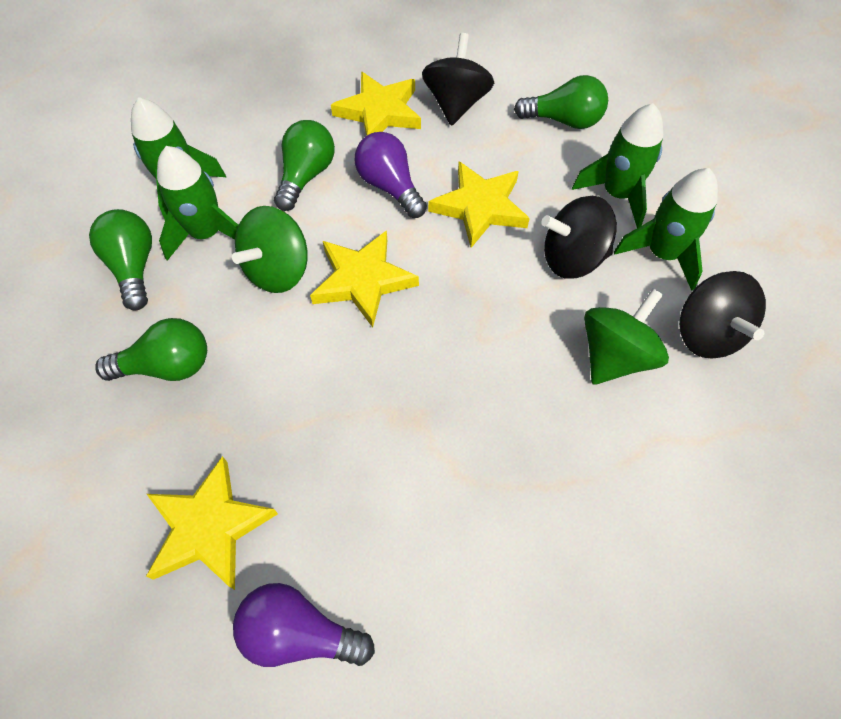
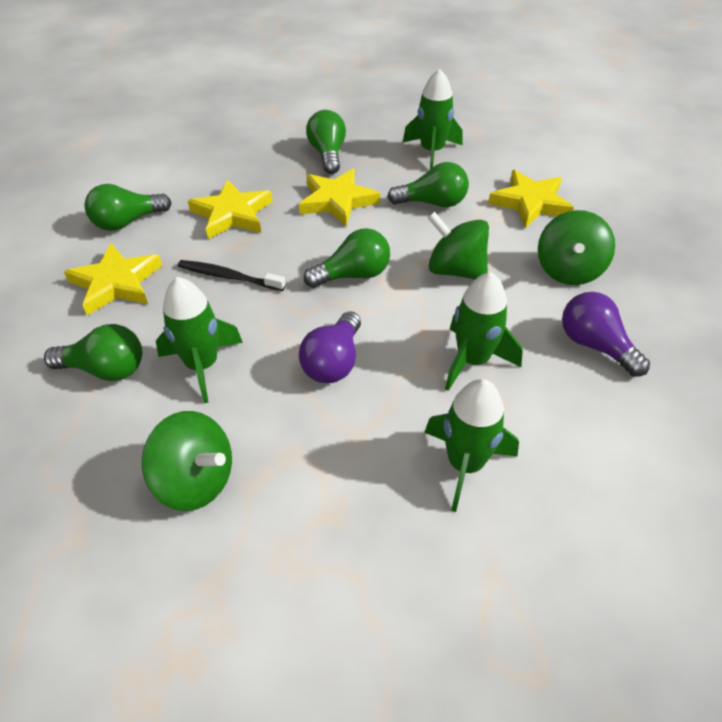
black spinning top: 3 -> 0
black toothbrush: 0 -> 1
green light bulb: 4 -> 5
green spinning top: 2 -> 3

